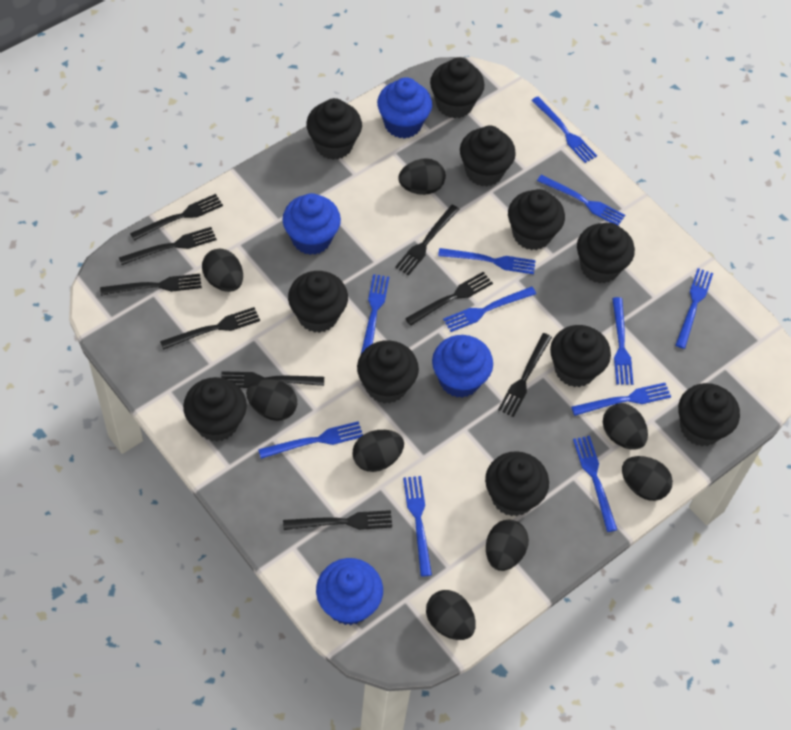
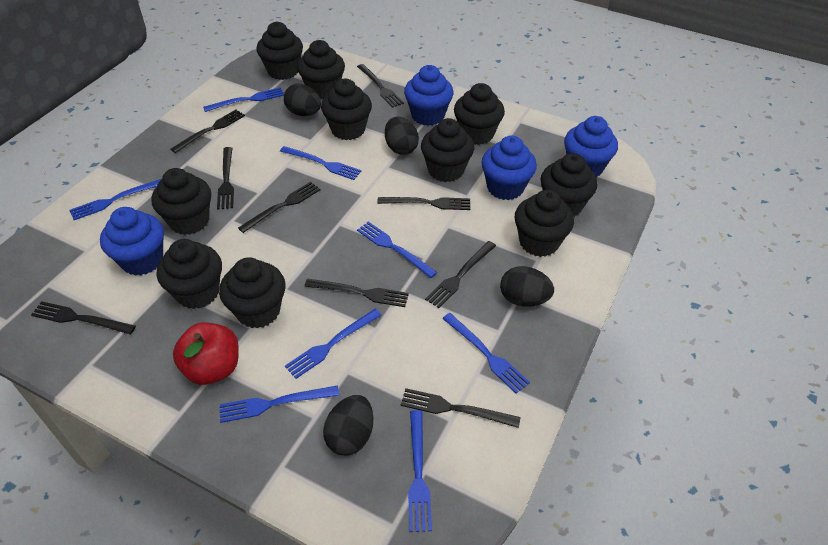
black cupcake: 11 -> 10
black egg: 8 -> 4
blue fork: 11 -> 8
red apple: 0 -> 1

